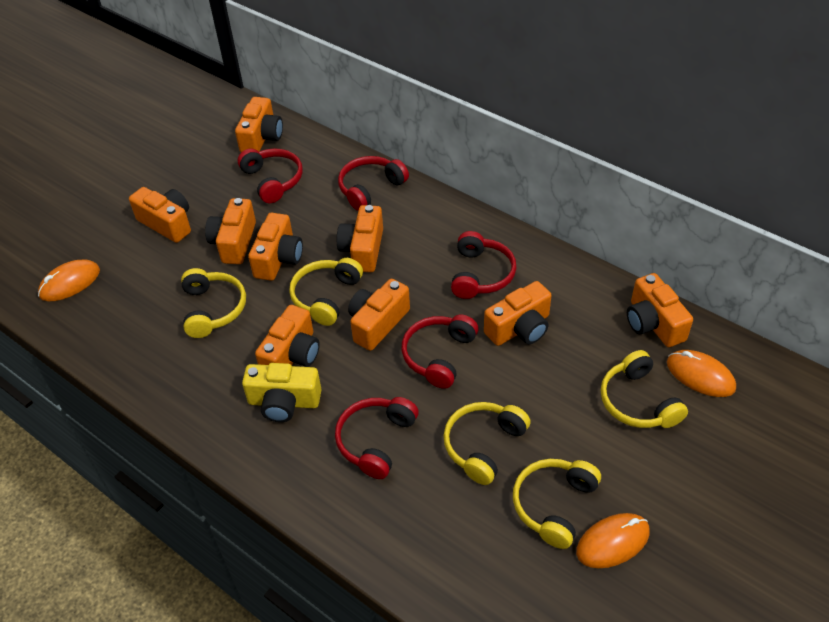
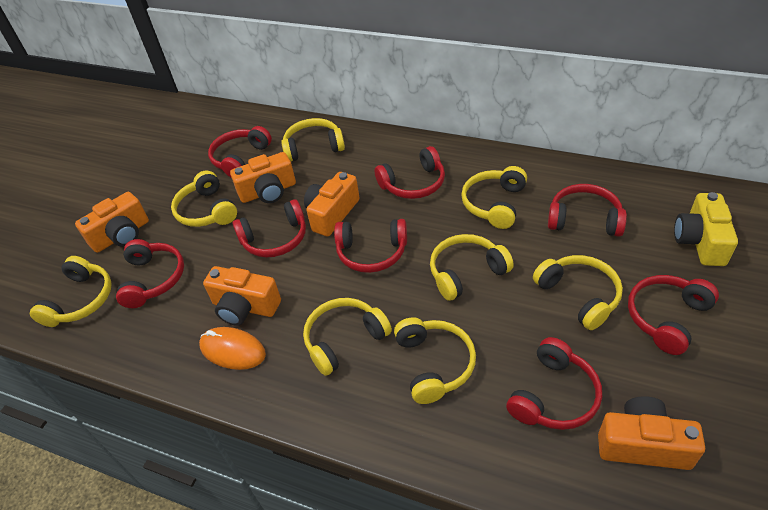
orange camera: 9 -> 5
orange mouse: 3 -> 1
red headphones: 5 -> 8
yellow headphones: 5 -> 8

